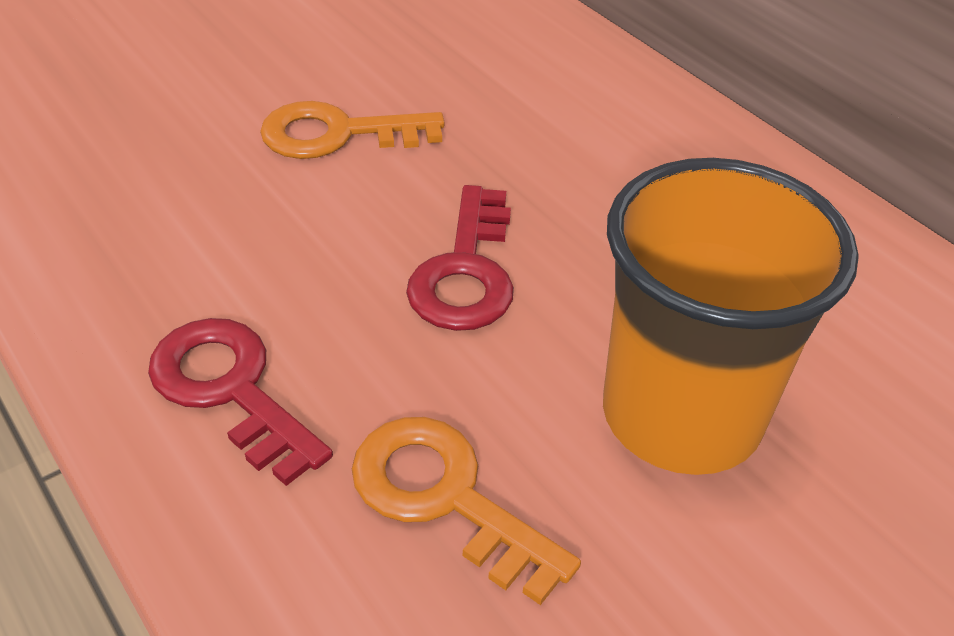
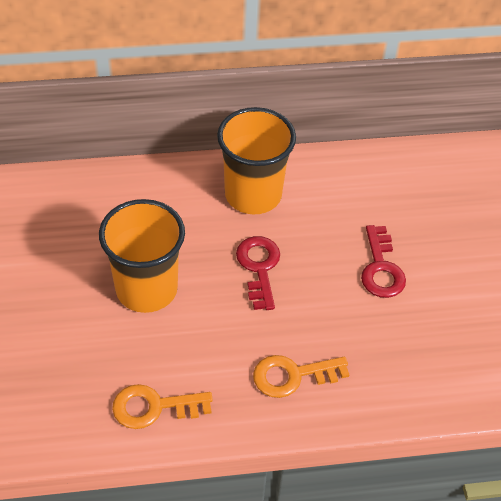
orange cup: 1 -> 2

